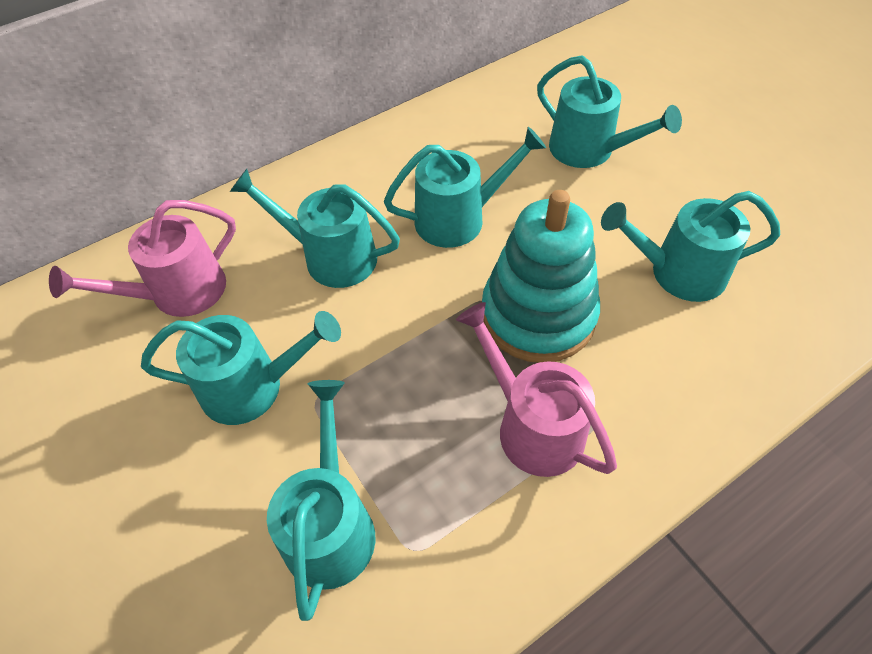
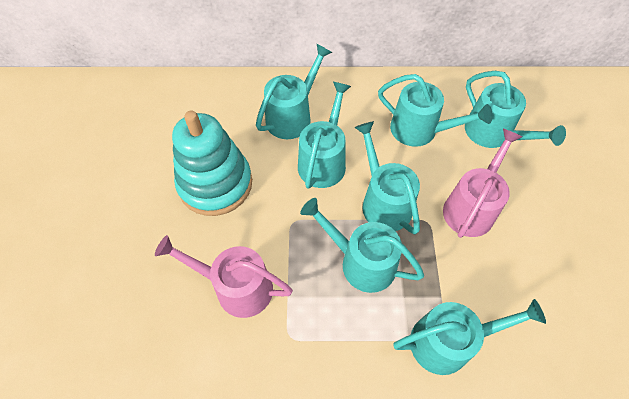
turquoise watering can: 6 -> 7

